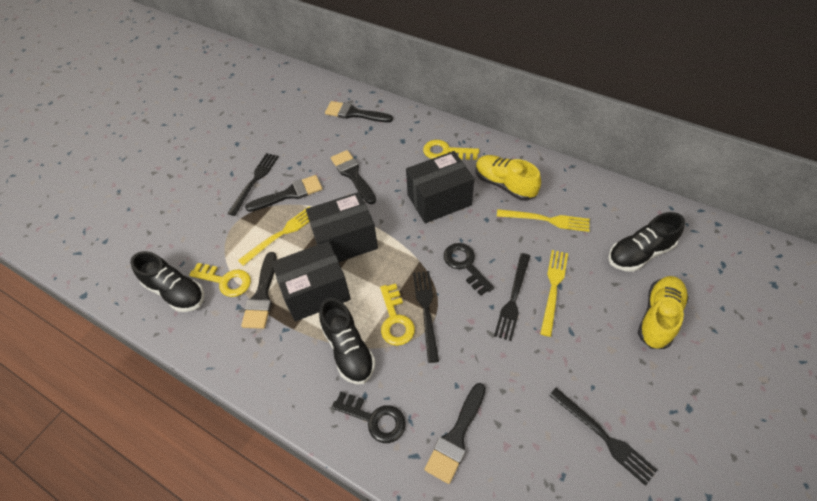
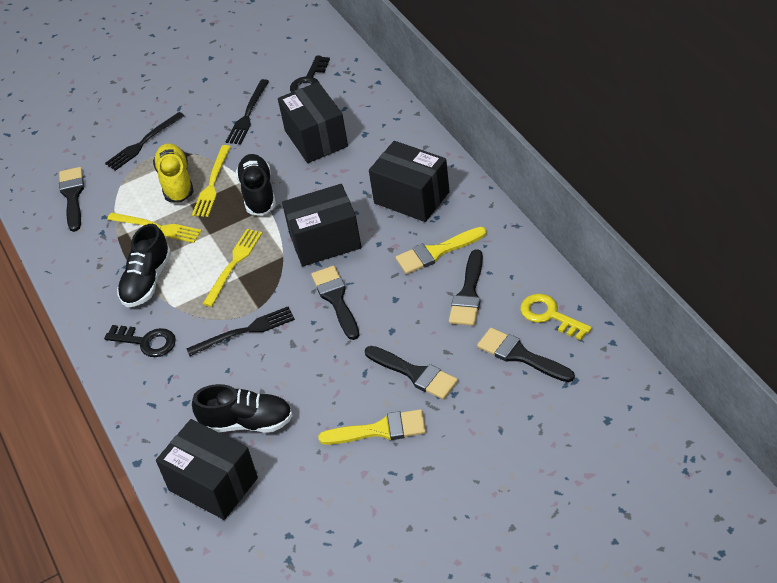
black box: 3 -> 4
black fork: 4 -> 3
yellow brush: 0 -> 2
yellow key: 3 -> 1
yellow shoe: 2 -> 1

